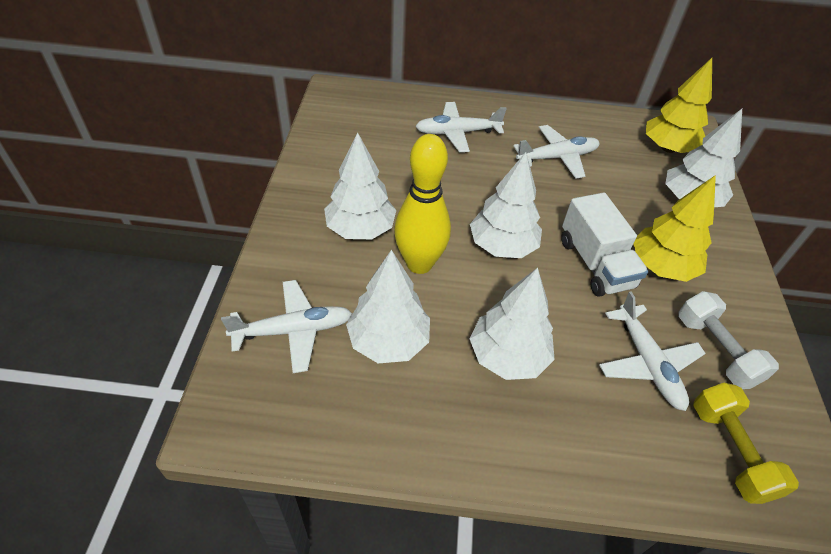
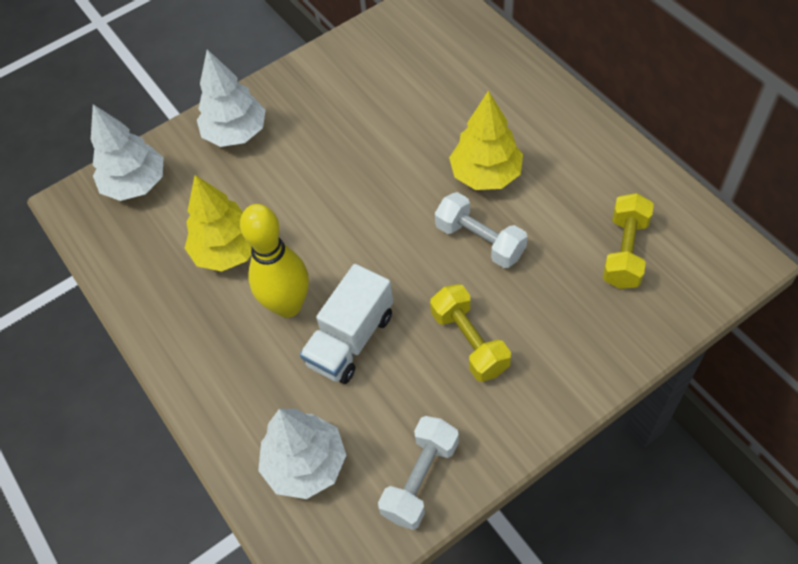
white dumbbell: 1 -> 2
white plane: 4 -> 0
white tree: 5 -> 3
yellow dumbbell: 1 -> 2

